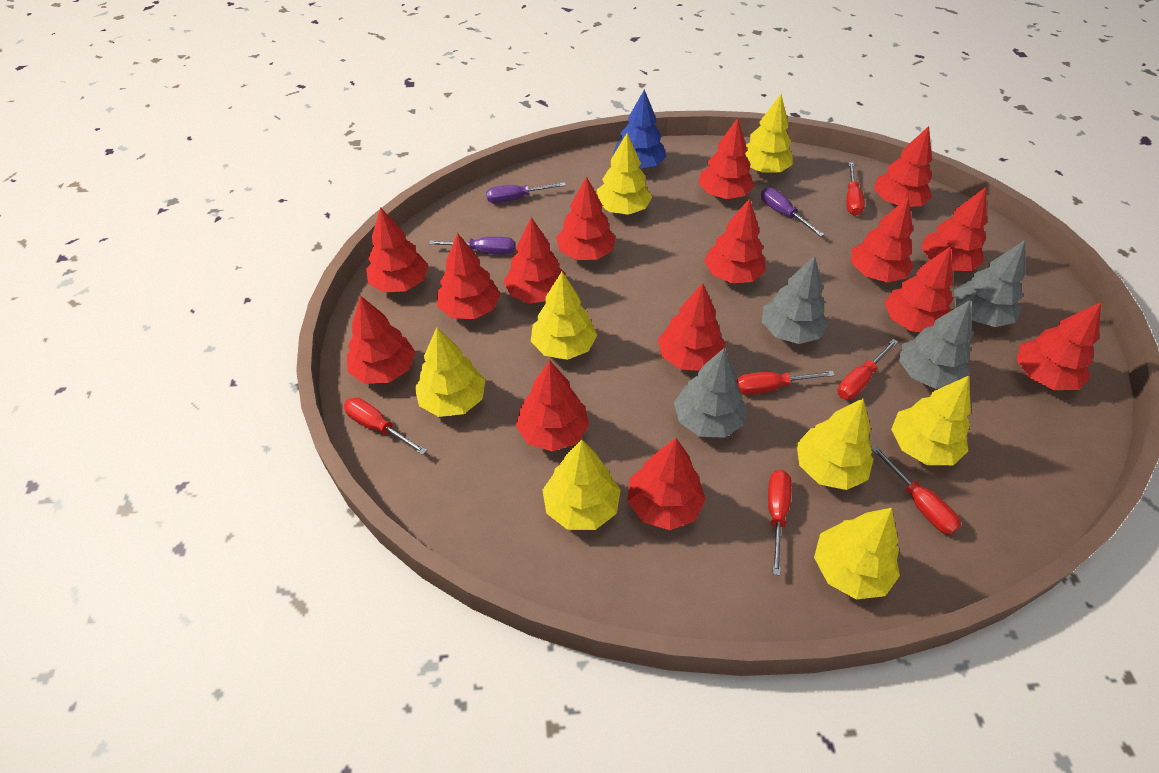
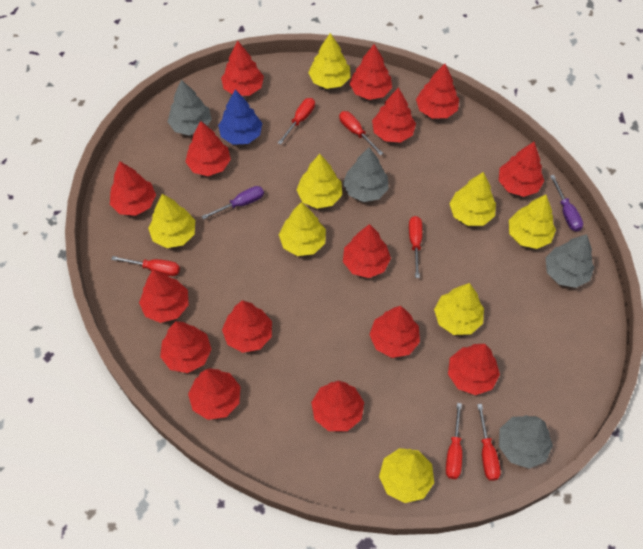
purple screwdriver: 3 -> 2

